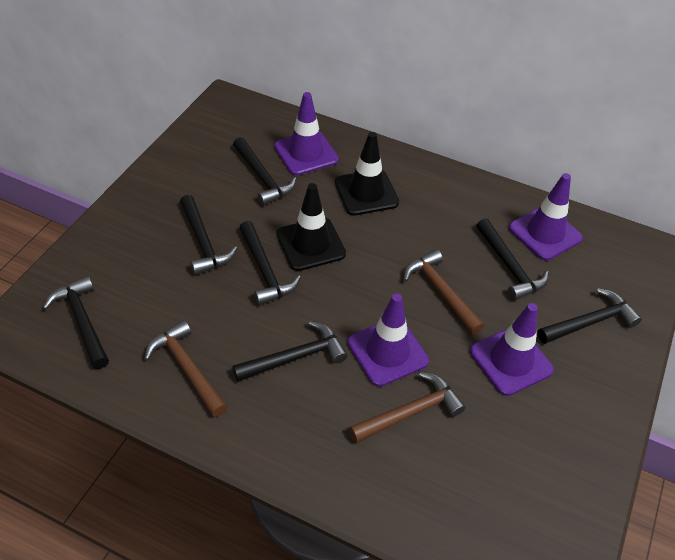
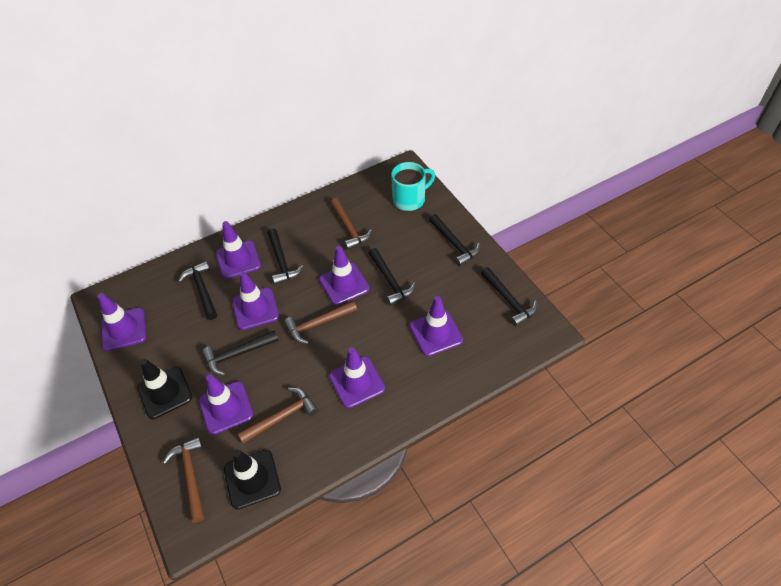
black hammer: 7 -> 6
brown hammer: 3 -> 4
purple traffic cone: 4 -> 7
turquoise mug: 0 -> 1

